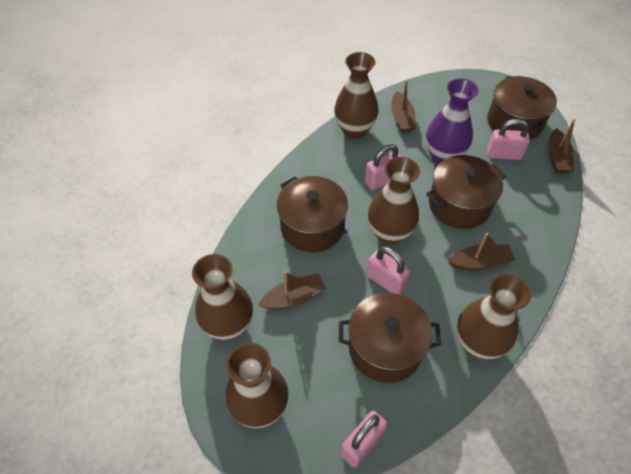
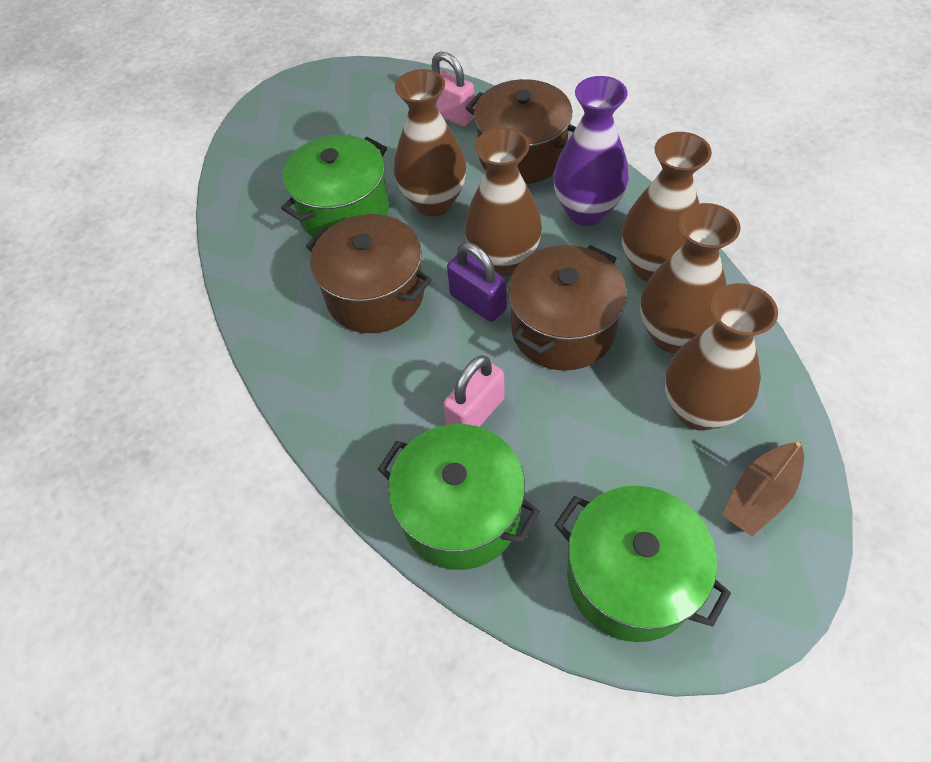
brown boat: 4 -> 1
brown pot: 4 -> 3
green pot: 0 -> 3
pink padlock: 4 -> 2
purple padlock: 0 -> 1

